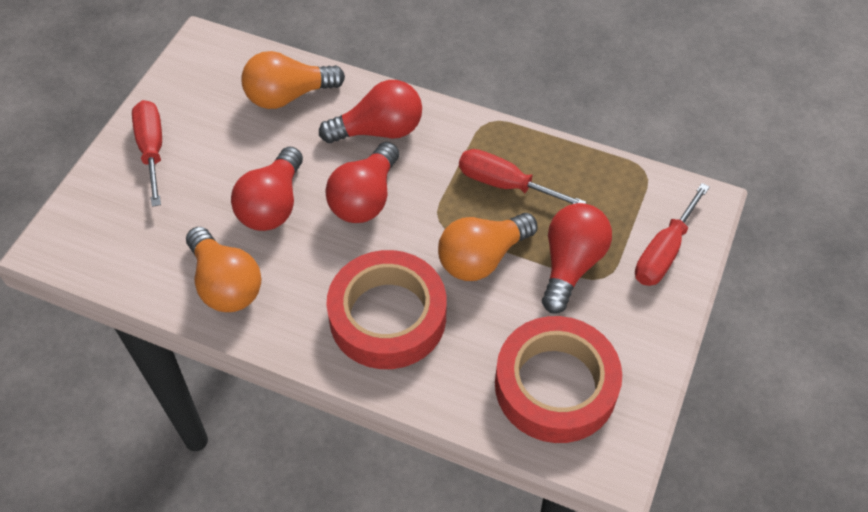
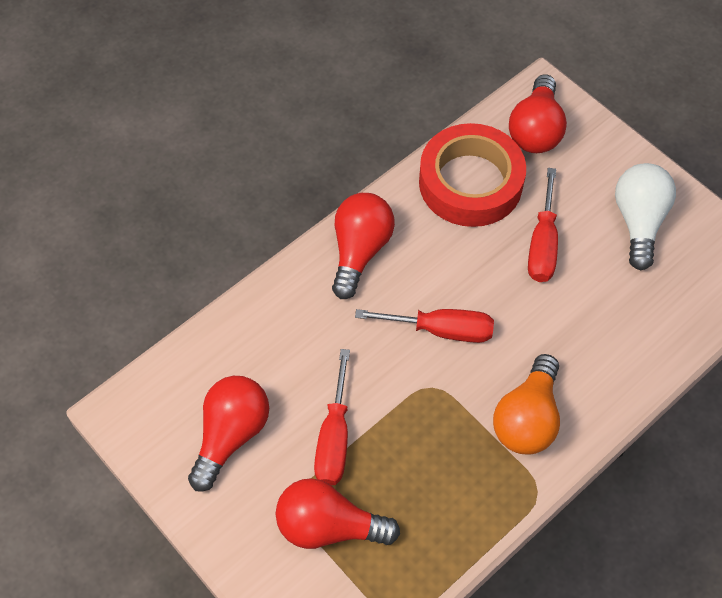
orange light bulb: 3 -> 1
red tape: 2 -> 1
white light bulb: 0 -> 1

